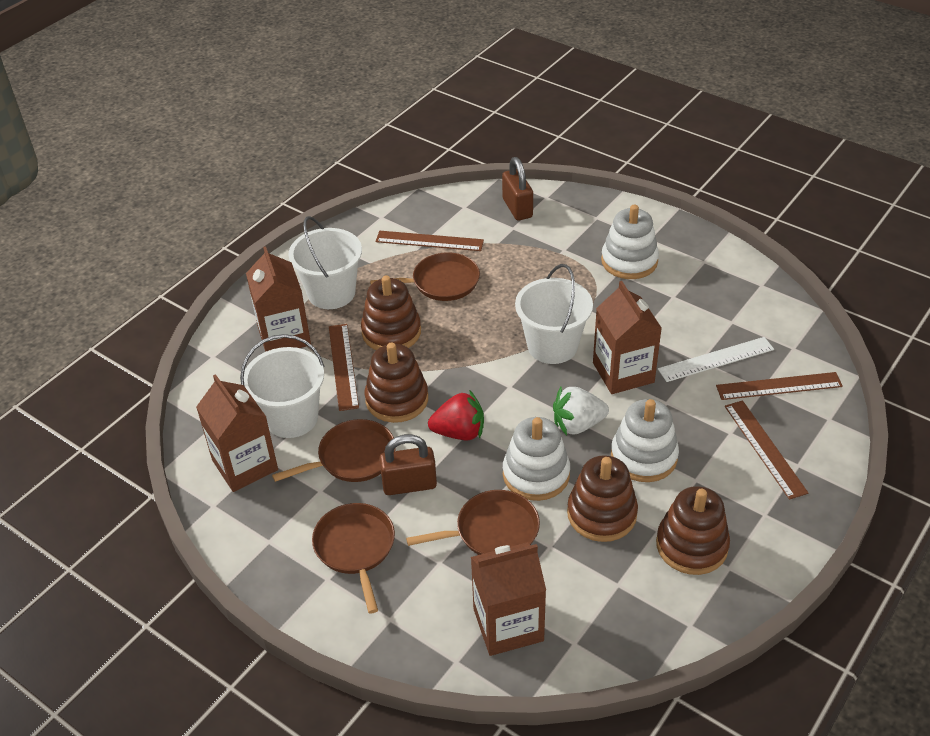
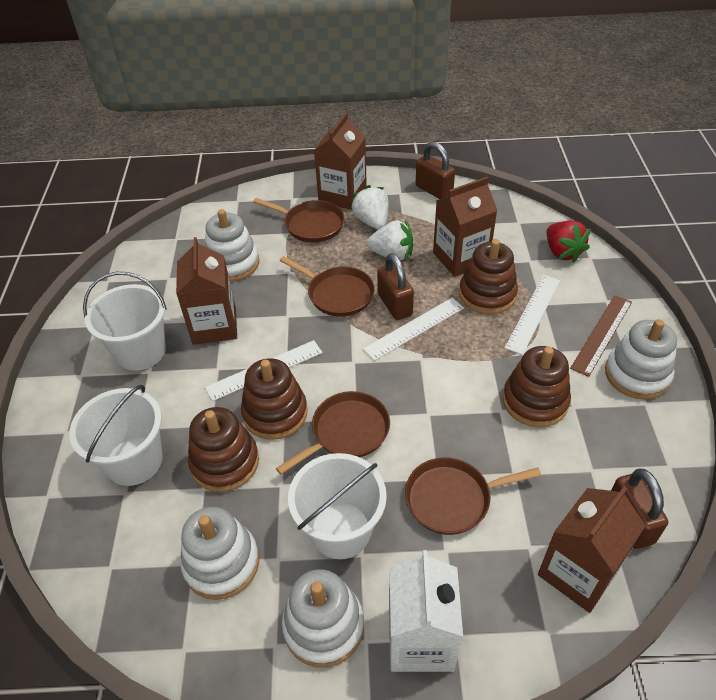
brown padlock: 2 -> 3
brown ruler: 4 -> 1
white carton: 0 -> 1
white ruler: 1 -> 3
white stacking toy: 3 -> 4
white strawberry: 1 -> 2

